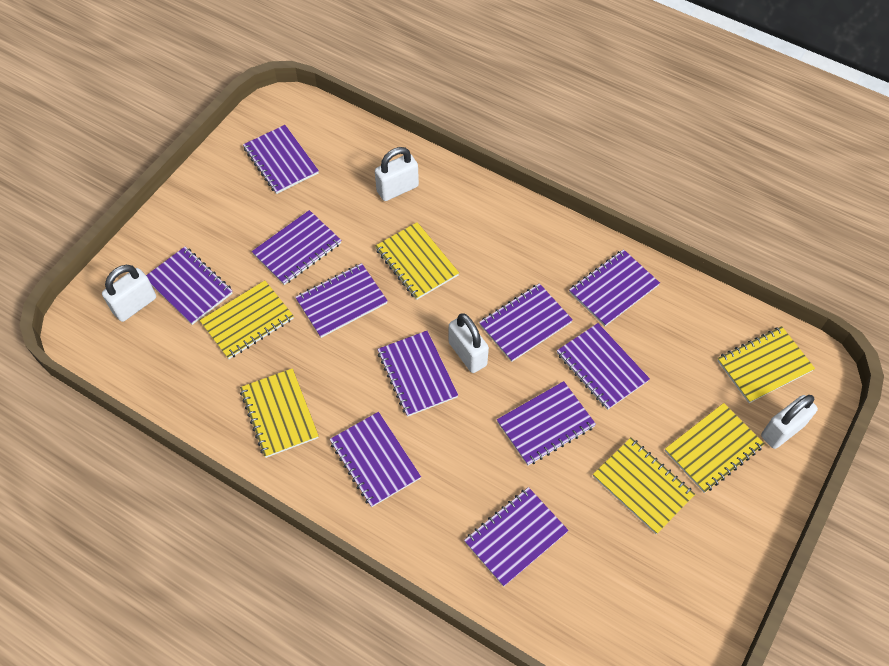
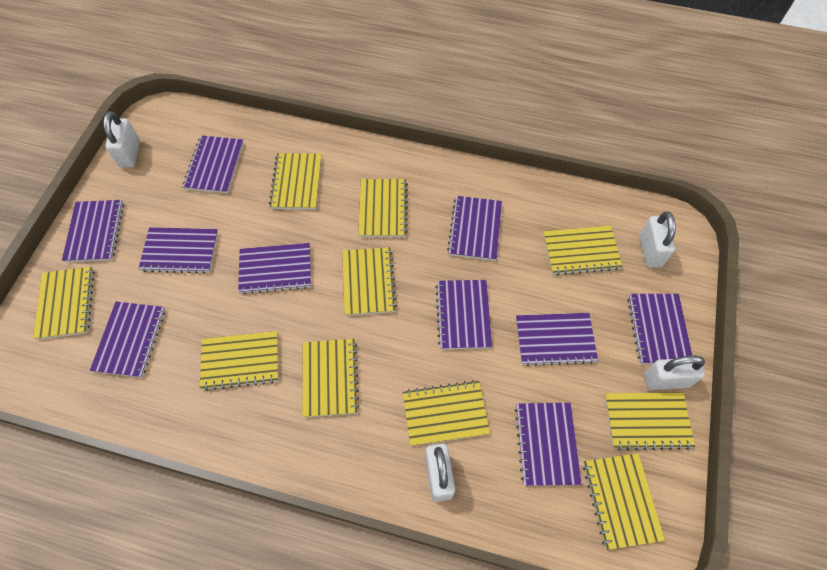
purple notebook: 11 -> 10
yellow notebook: 6 -> 10

